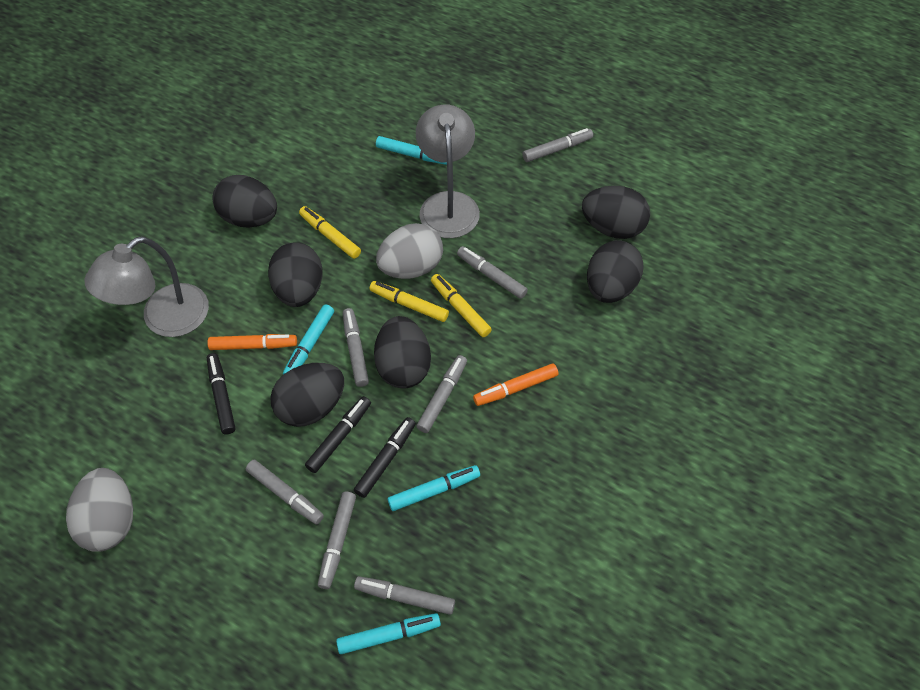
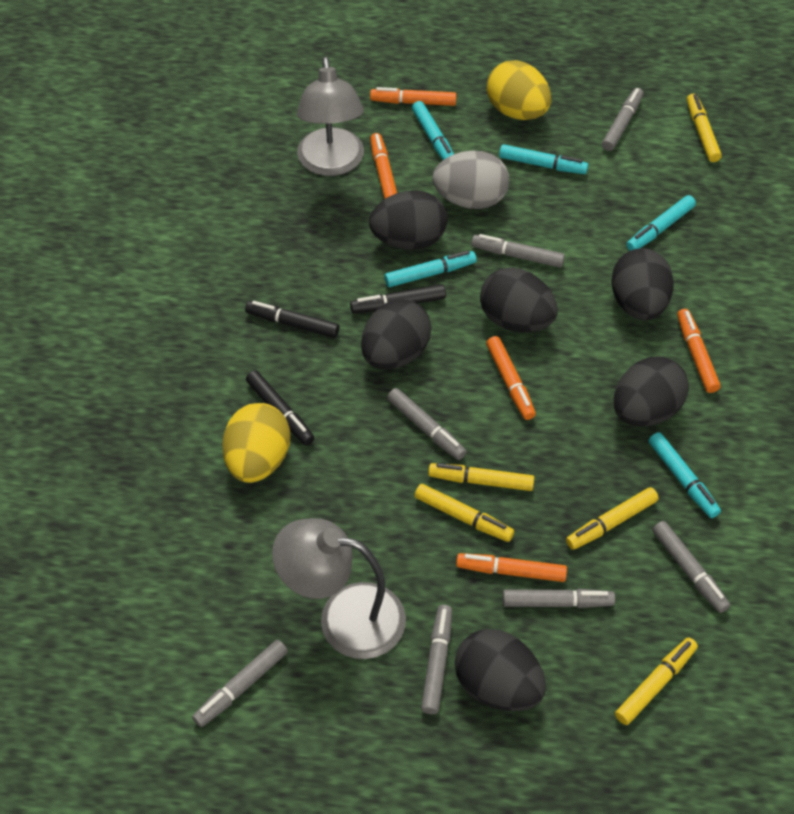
grey egg: 2 -> 1
orange marker: 2 -> 5
turquoise marker: 4 -> 5
yellow egg: 0 -> 2
yellow marker: 3 -> 5

